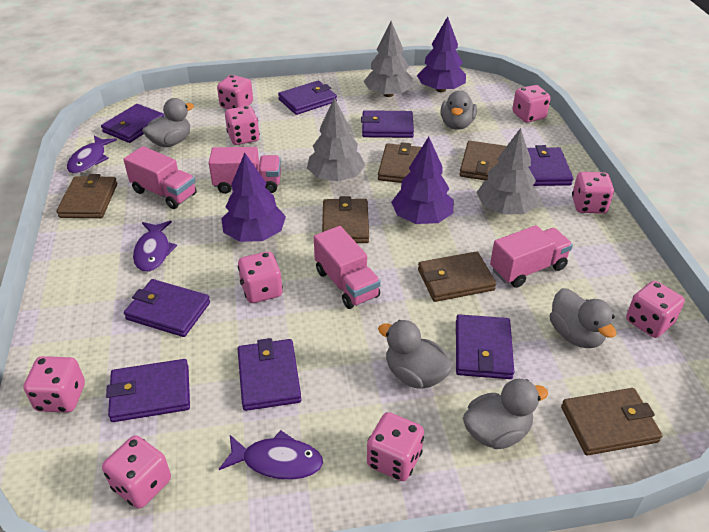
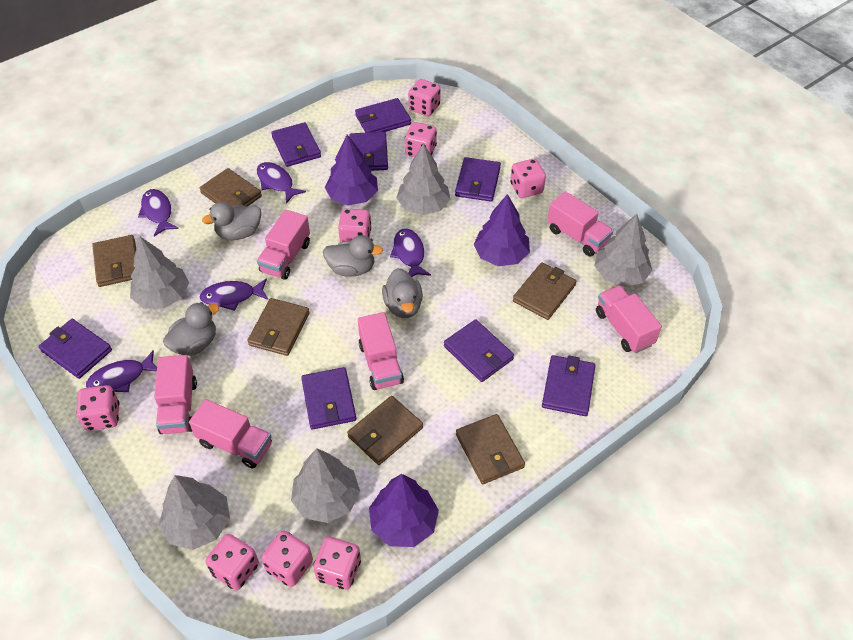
grey duck: 5 -> 4
grey tree: 3 -> 5
pink dice: 9 -> 8
pink truck: 4 -> 6
purple fish: 3 -> 5

